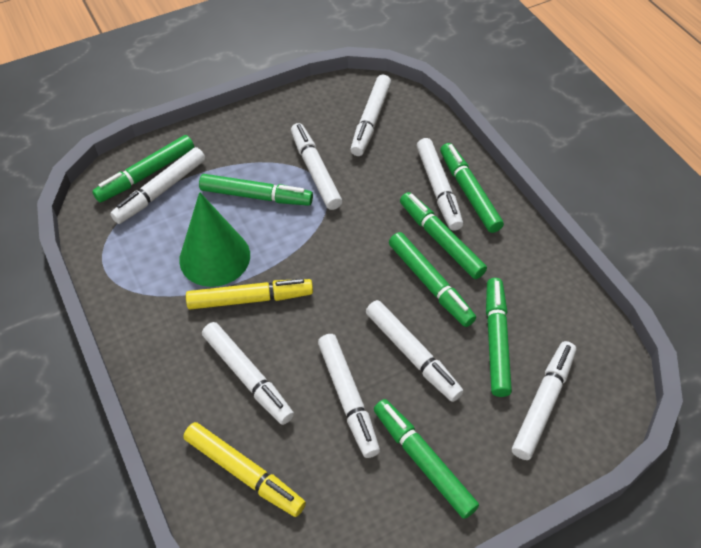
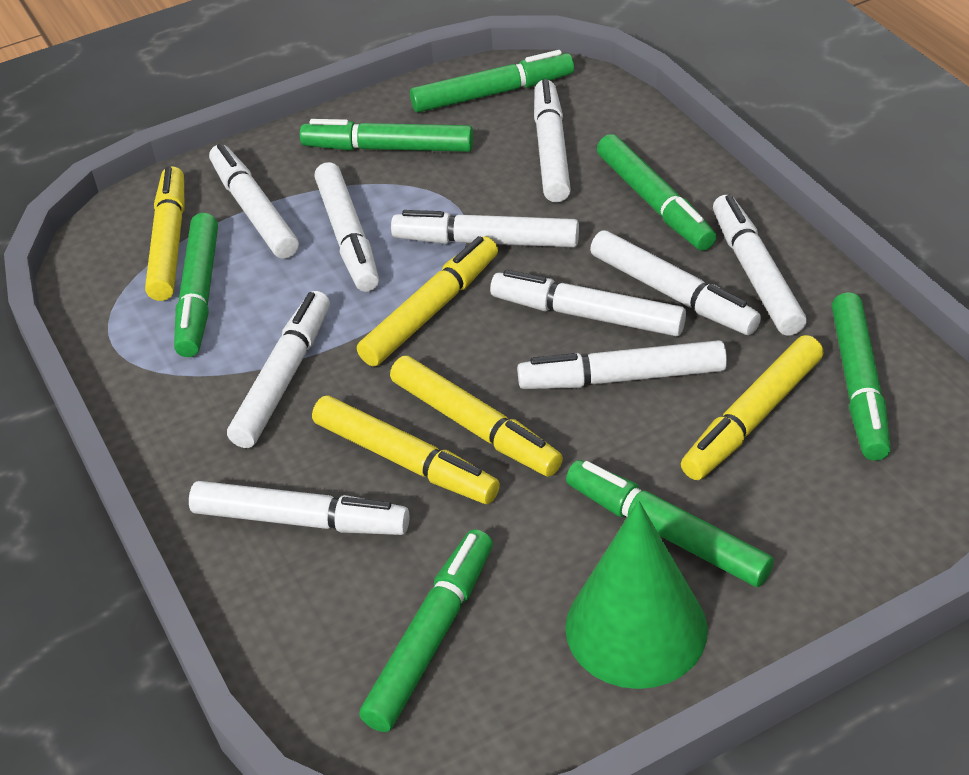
white marker: 8 -> 10
yellow marker: 2 -> 5

